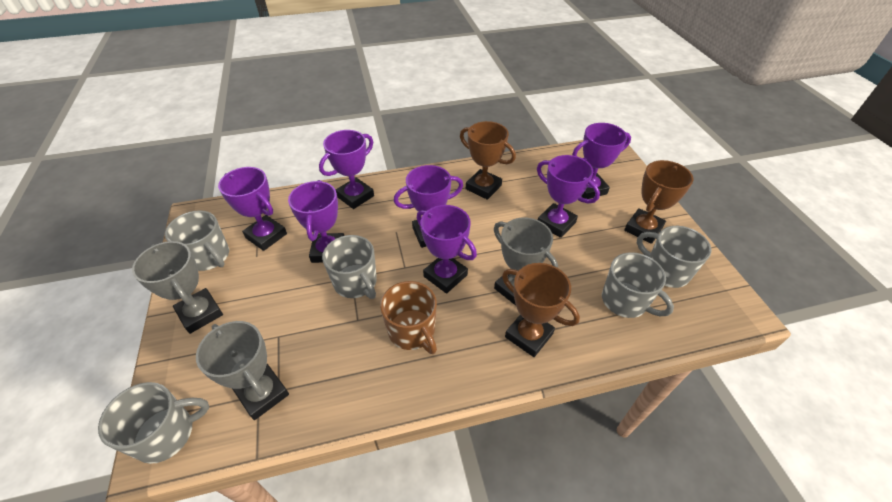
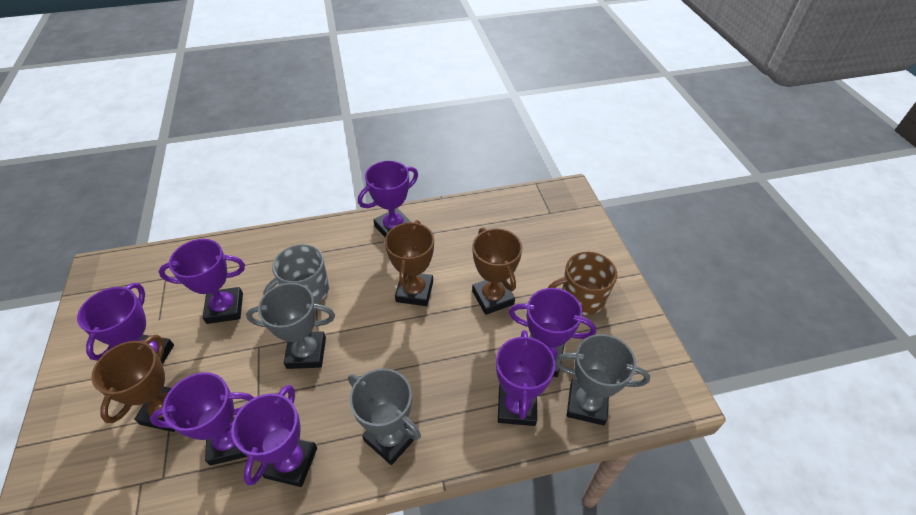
grey mug: 5 -> 1

